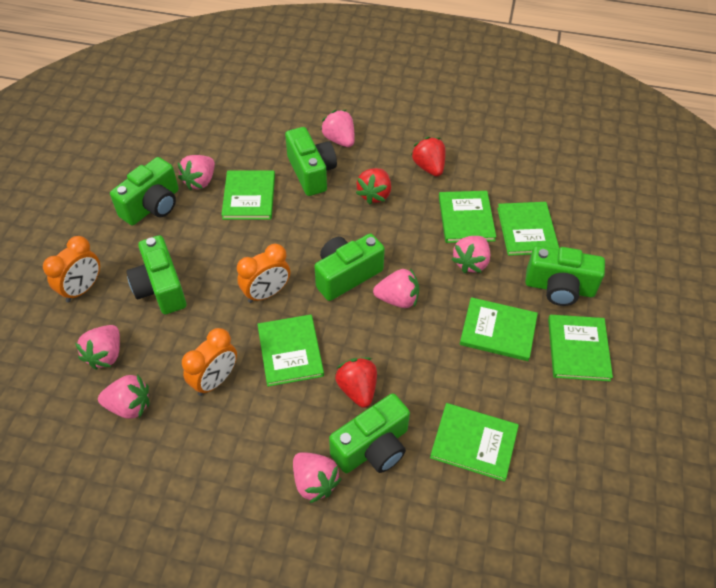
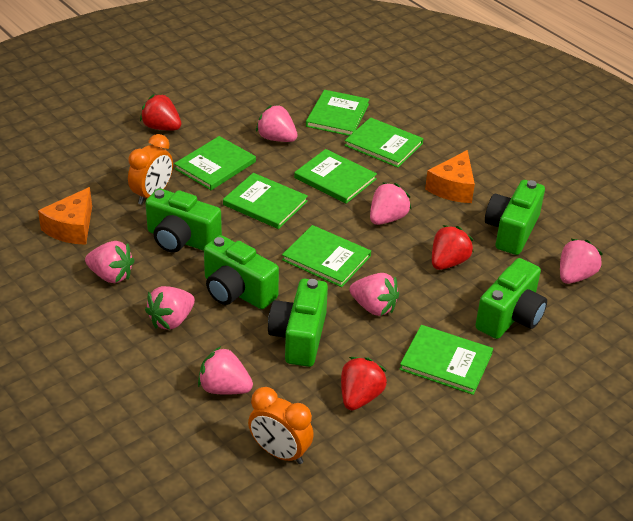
green camera: 6 -> 5
orange cheese: 0 -> 2
orange clock: 3 -> 2

